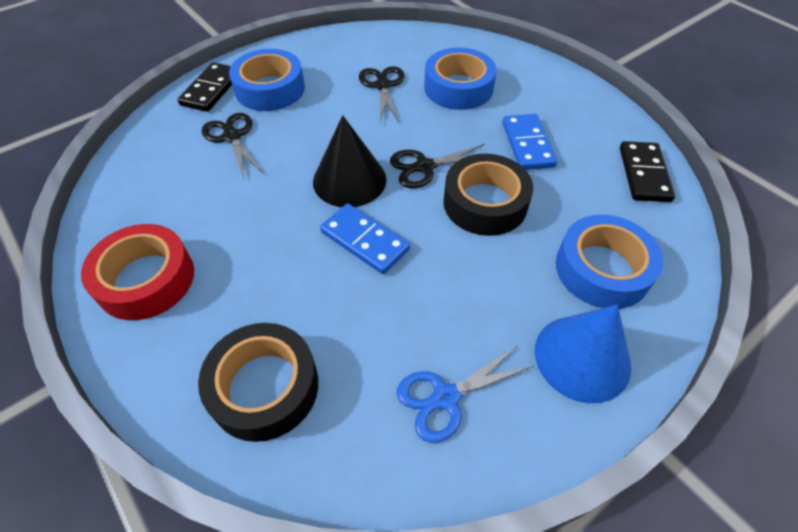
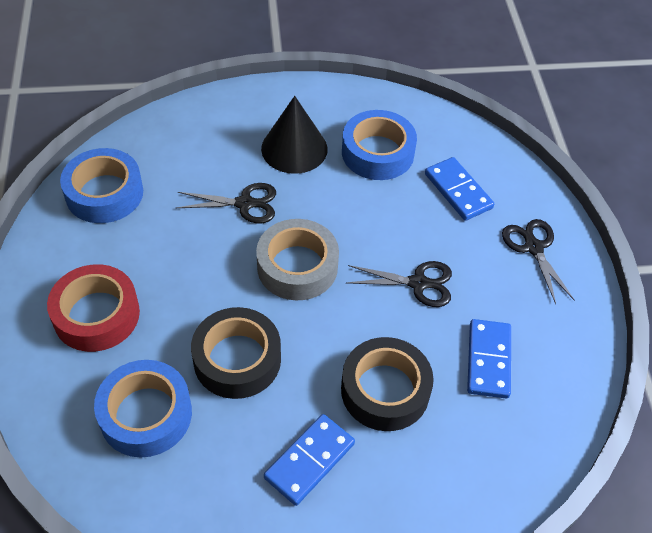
black domino: 2 -> 0
blue cone: 1 -> 0
blue domino: 2 -> 3
blue scissors: 1 -> 0
grey tape: 0 -> 1

